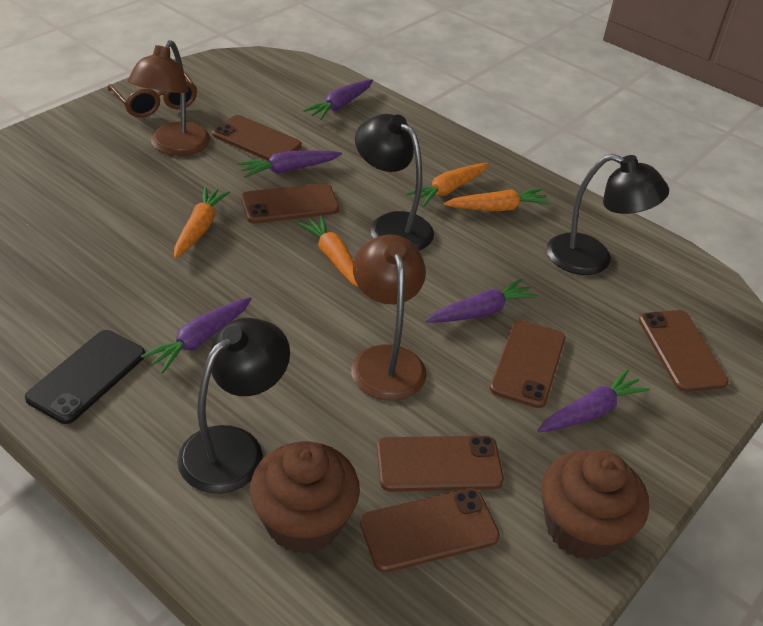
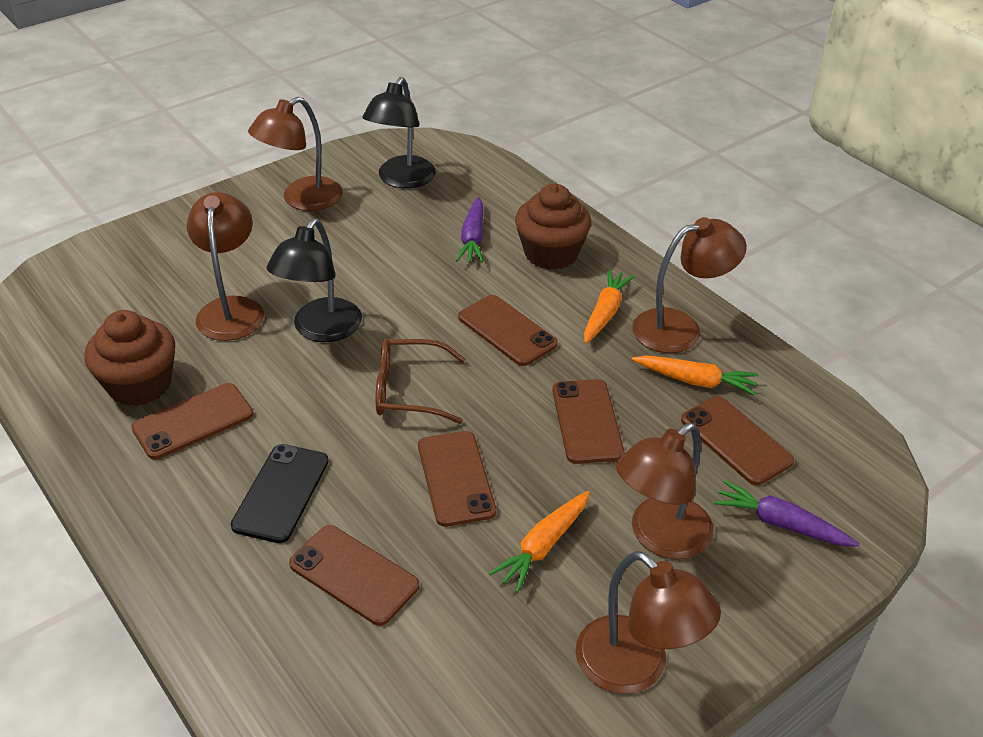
black lamp: 3 -> 2
brown lamp: 2 -> 5
orange carrot: 4 -> 3
purple carrot: 5 -> 2

